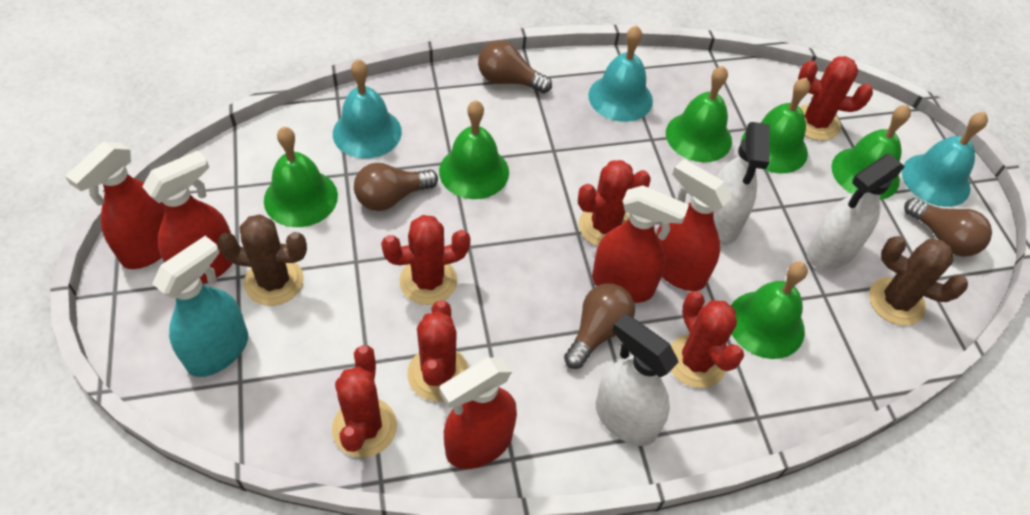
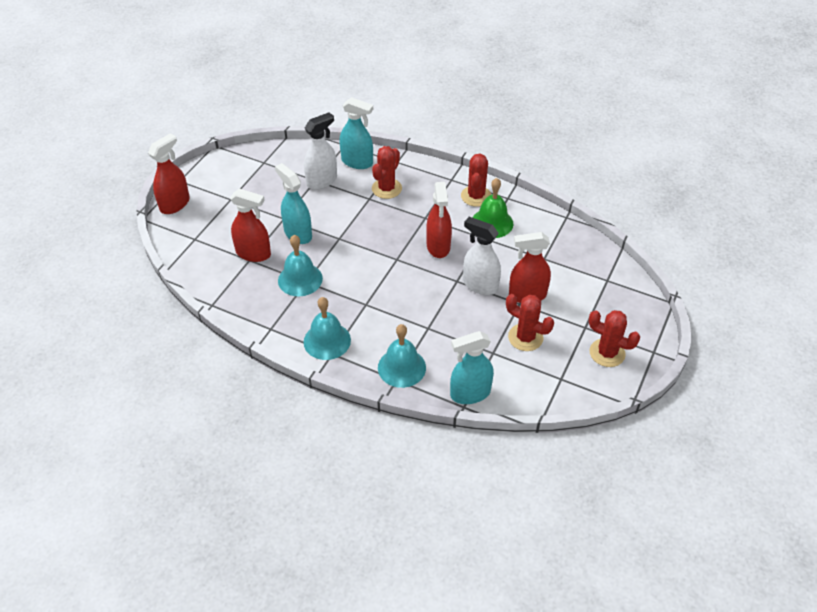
brown cactus: 2 -> 0
brown light bulb: 4 -> 0
green bell: 6 -> 1
red cactus: 6 -> 4
red spray bottle: 5 -> 4
turquoise spray bottle: 1 -> 3
white spray bottle: 3 -> 2

